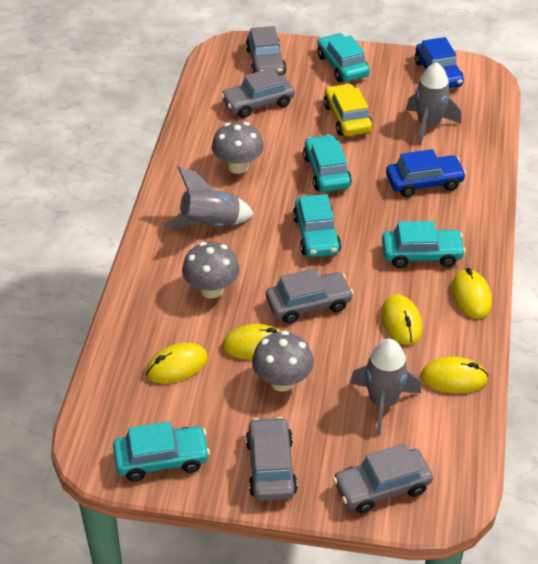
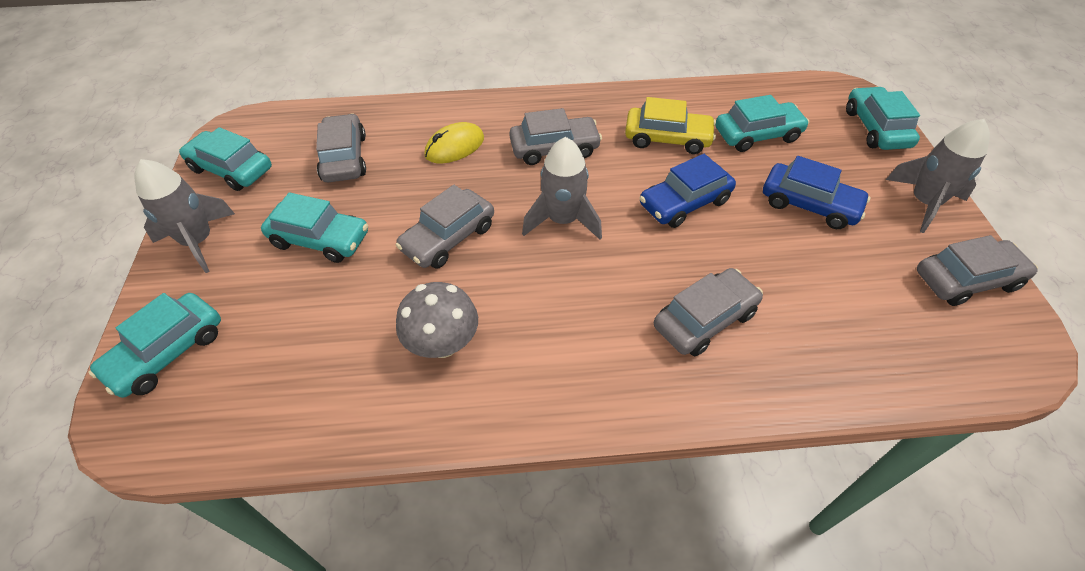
grey mushroom: 3 -> 1
yellow mouse: 5 -> 1

